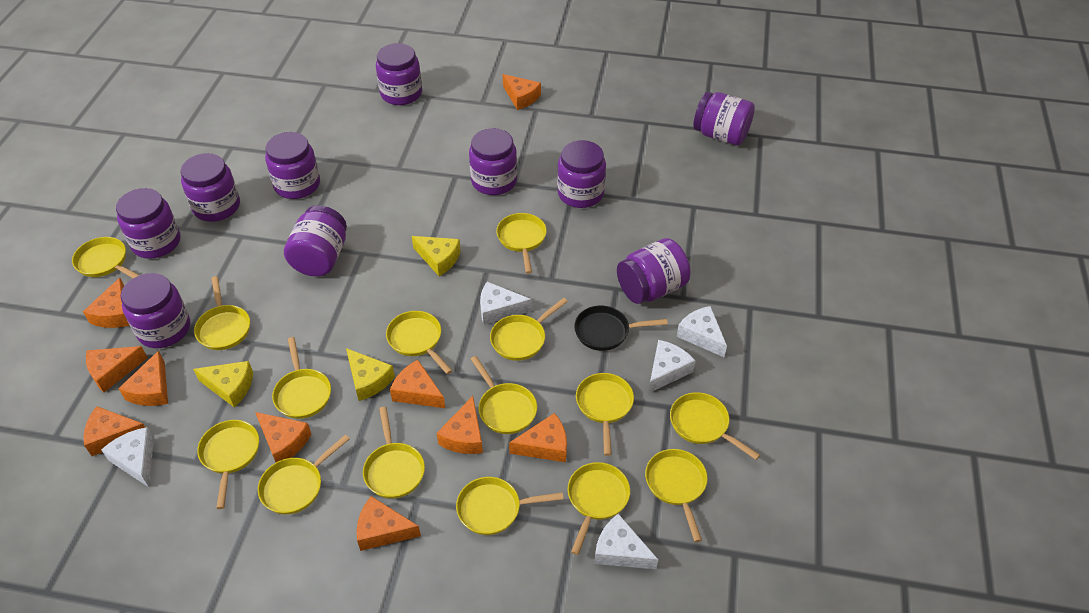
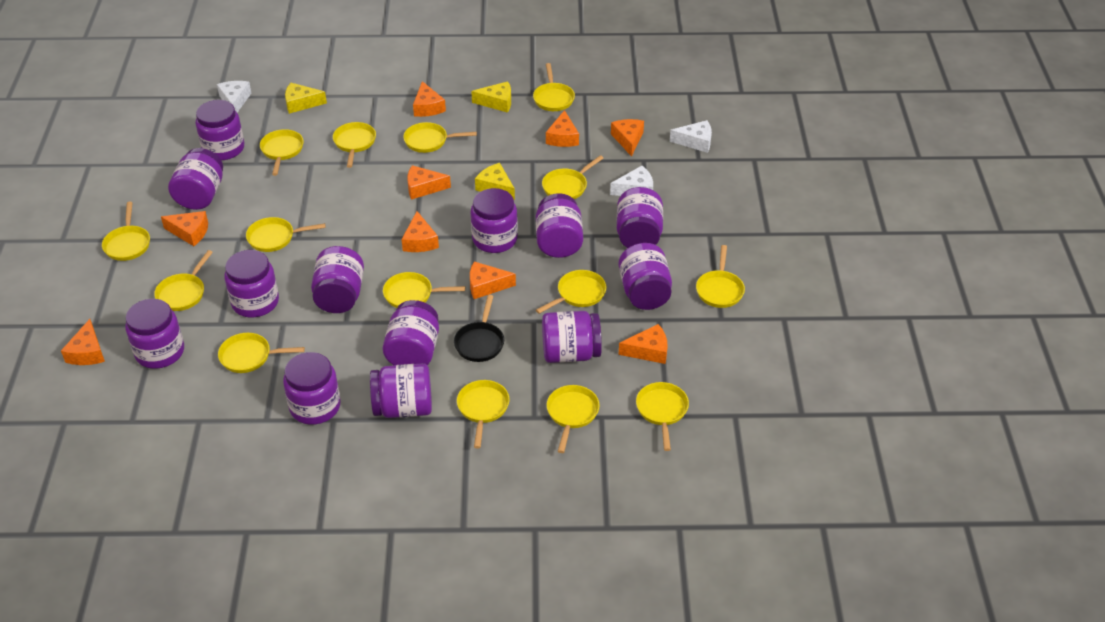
orange cheese: 10 -> 9
purple jar: 10 -> 13
white cheese: 5 -> 3

